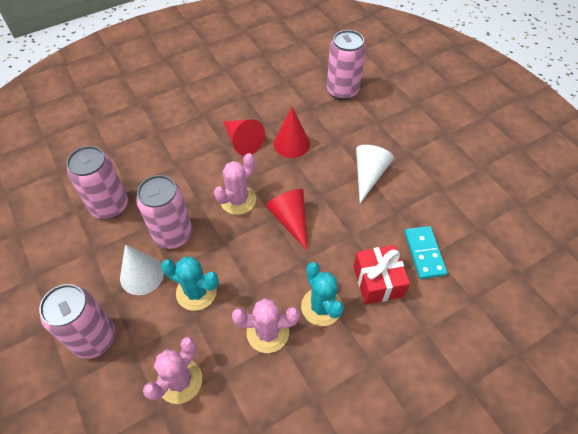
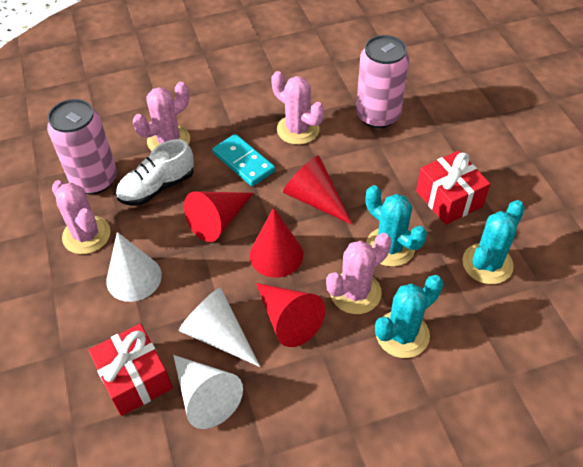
pink cactus: 3 -> 4
pink can: 4 -> 2
red cone: 3 -> 4
red gift: 1 -> 2
turquoise cactus: 2 -> 3
white cone: 2 -> 3
white shoe: 0 -> 1

